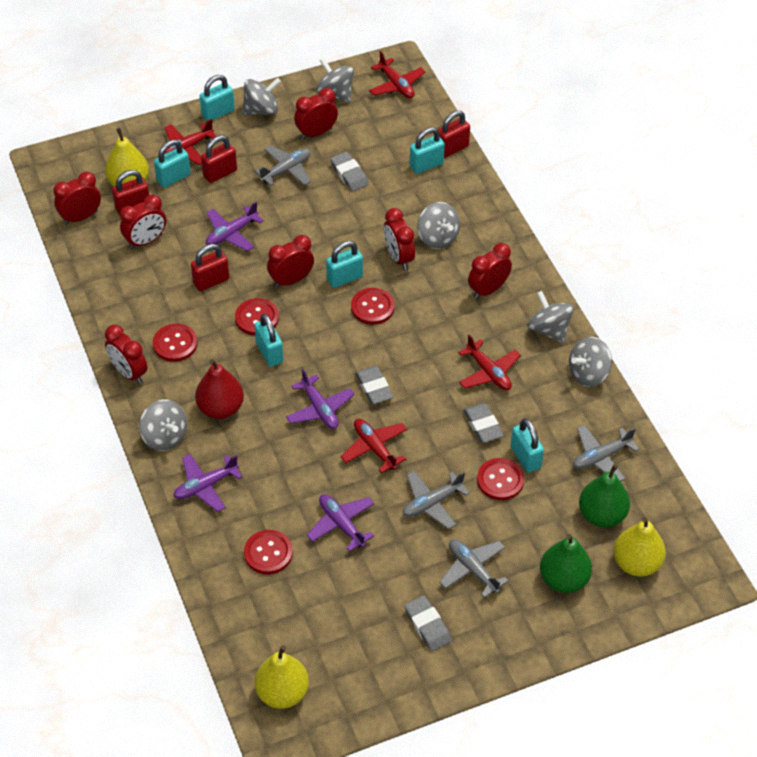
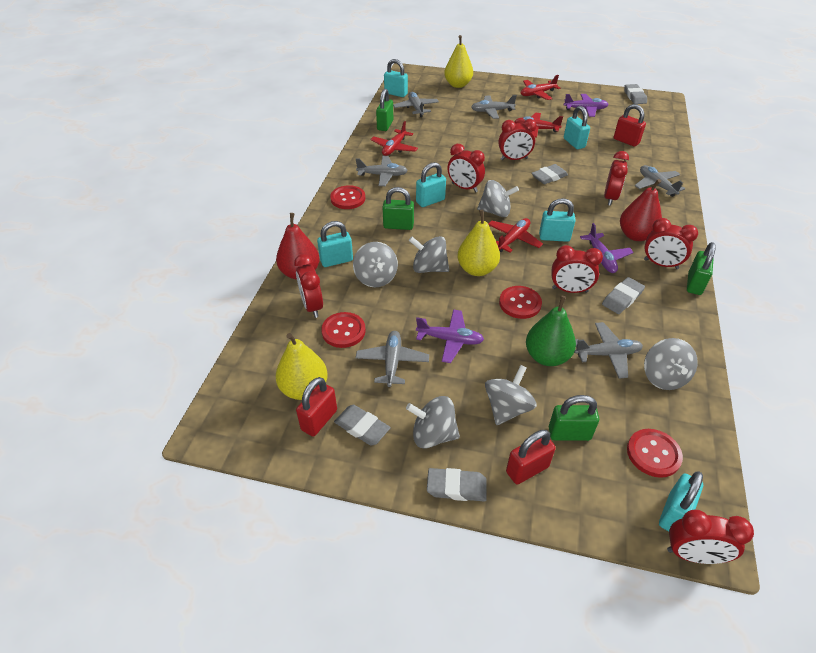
green padlock: 0 -> 4
green pear: 2 -> 1
grey eraser: 4 -> 5
grey plane: 4 -> 6
purple plane: 4 -> 3
red button: 5 -> 4
red padlock: 4 -> 3
red pear: 1 -> 2

